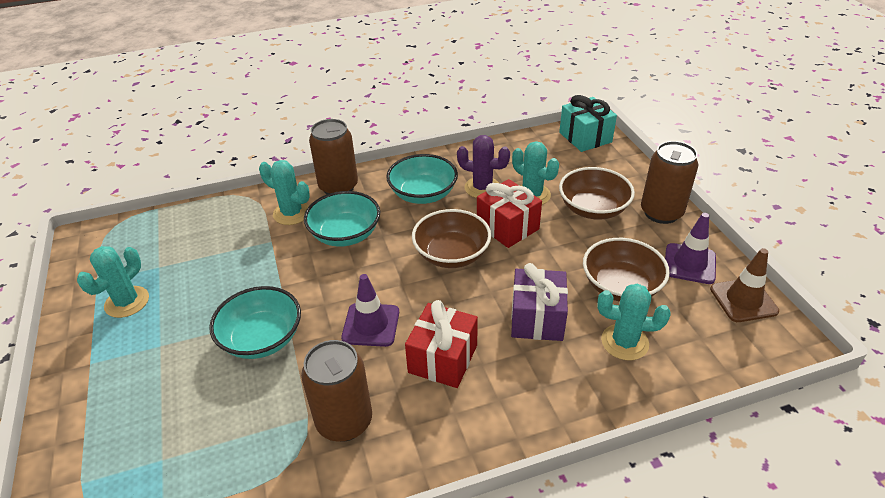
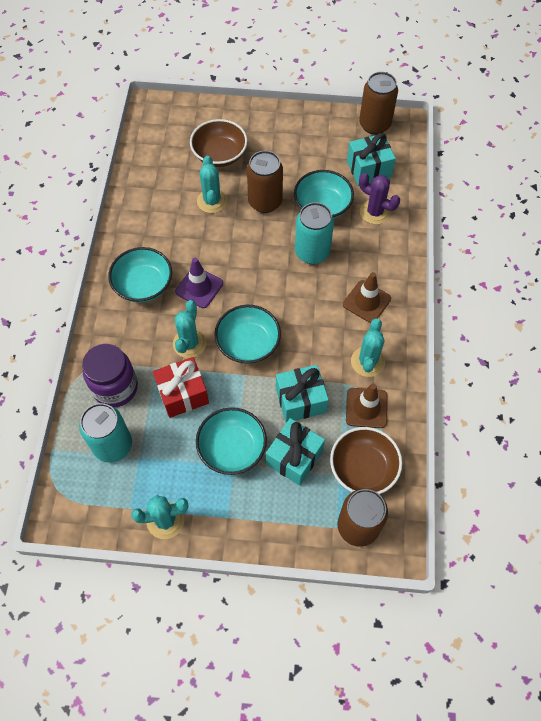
brown bowl: 3 -> 2
brown traffic cone: 1 -> 2
purple gift: 1 -> 0
purple jar: 0 -> 1
purple traffic cone: 2 -> 1
red gift: 2 -> 1
turquoise bowl: 3 -> 4
turquoise can: 0 -> 2
turquoise gift: 1 -> 3

